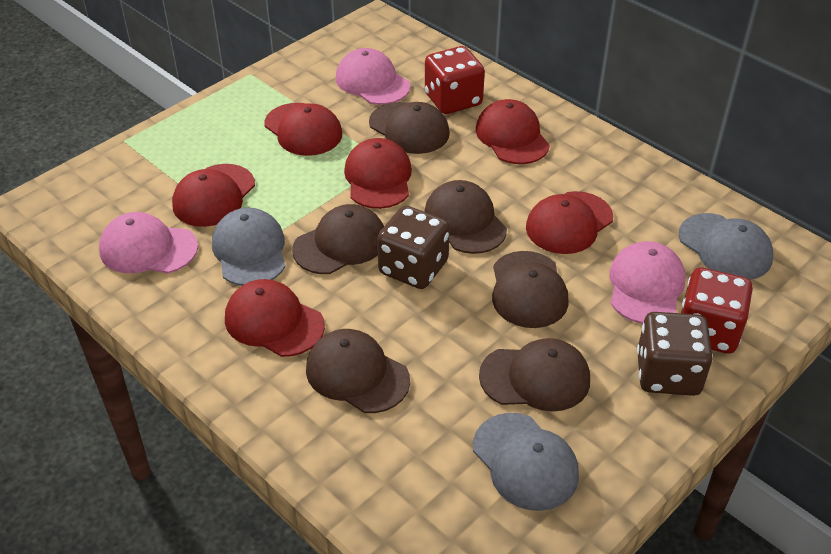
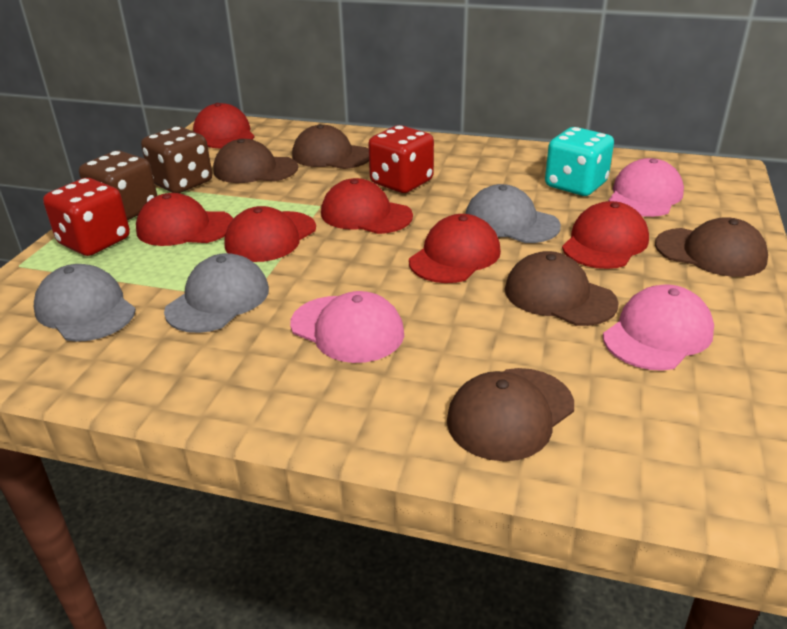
brown cap: 6 -> 5
turquoise dice: 0 -> 1

